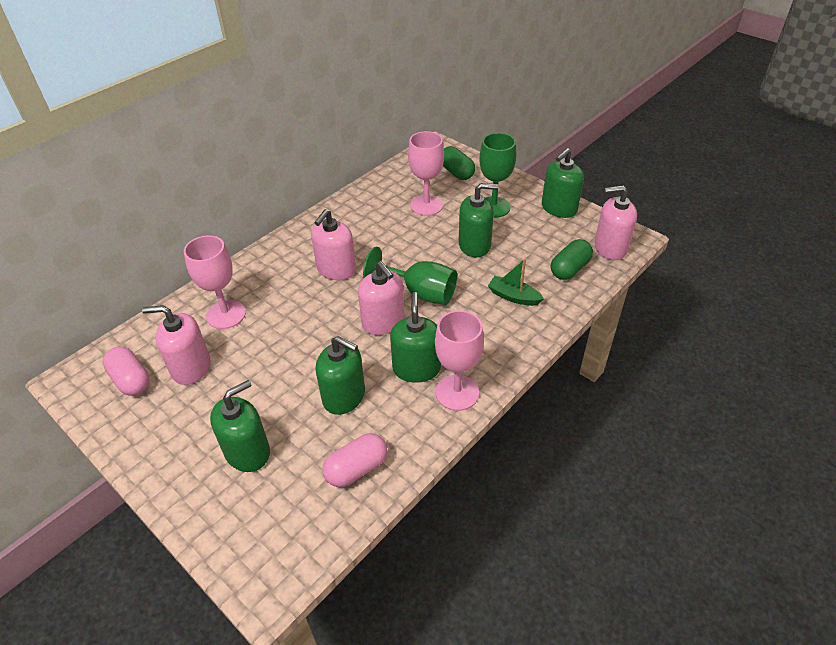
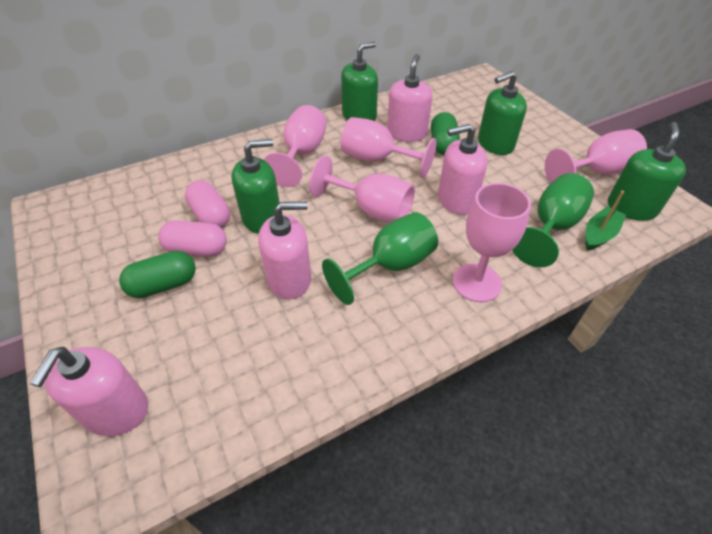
green soap dispenser: 5 -> 4
pink goblet: 3 -> 5

